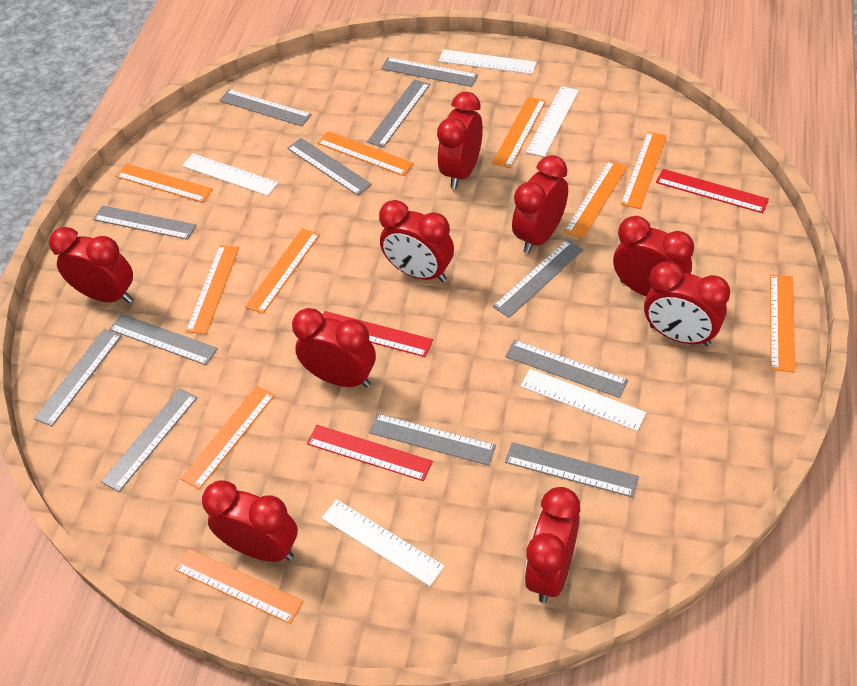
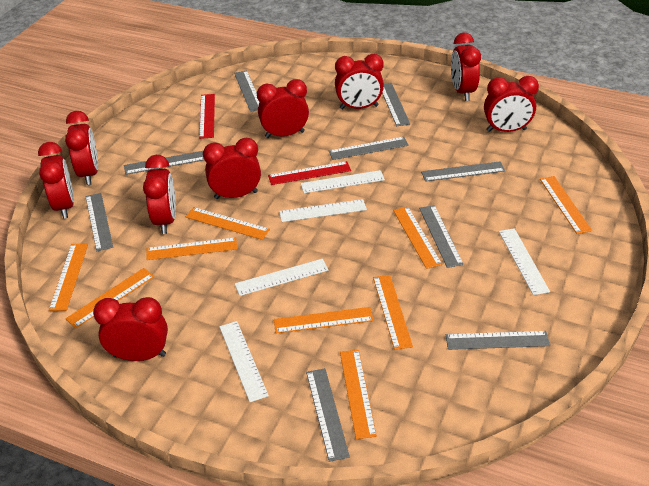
grey ruler: 12 -> 9
orange ruler: 10 -> 9
red ruler: 3 -> 2

